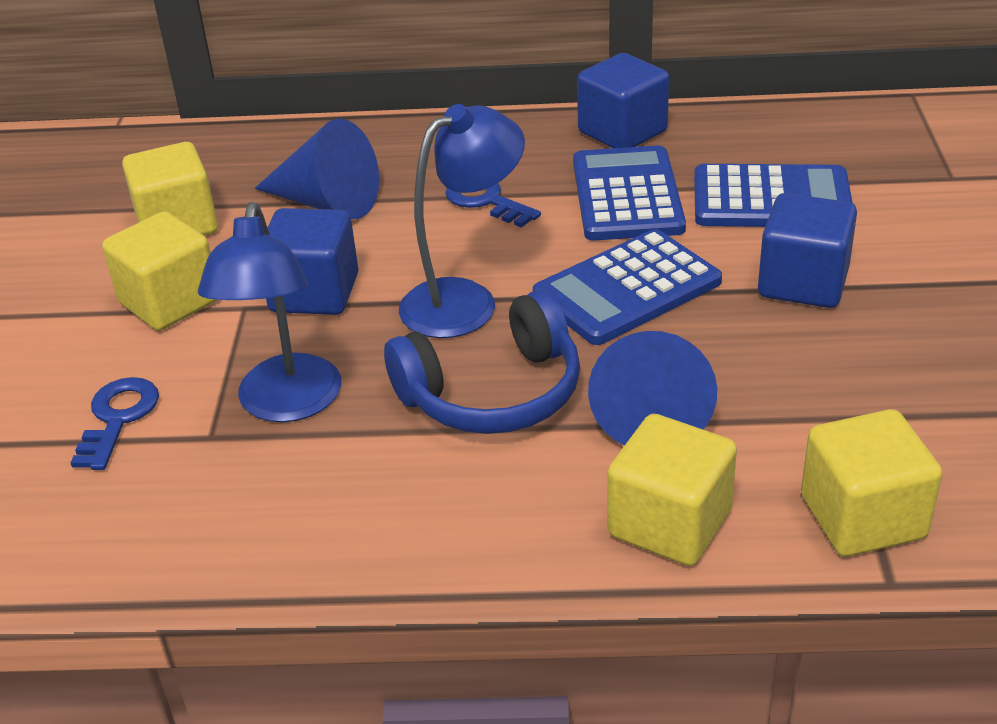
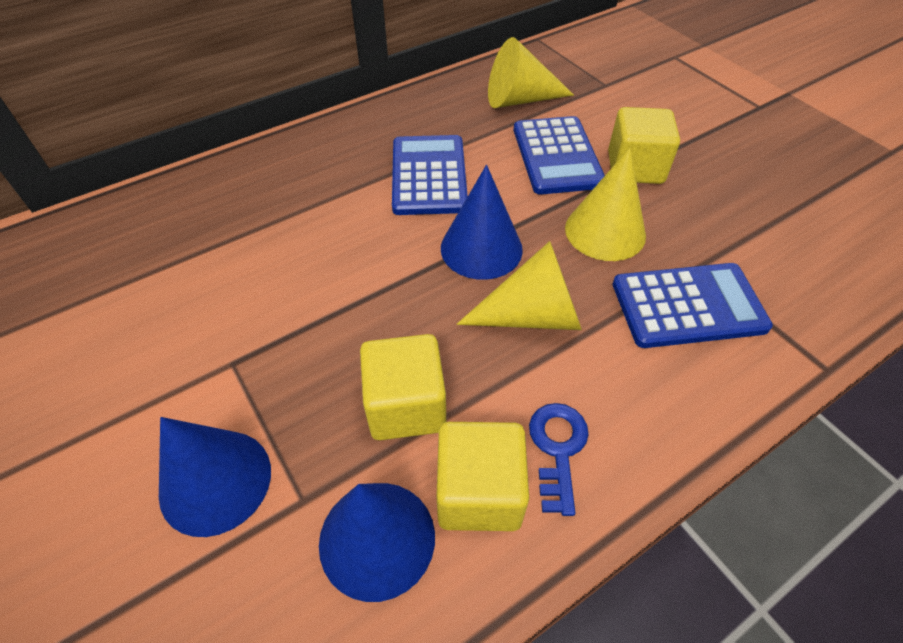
blue cone: 2 -> 3
blue cube: 3 -> 0
blue headphones: 1 -> 0
blue key: 2 -> 1
blue lamp: 2 -> 0
yellow cone: 0 -> 3
yellow cube: 4 -> 3

